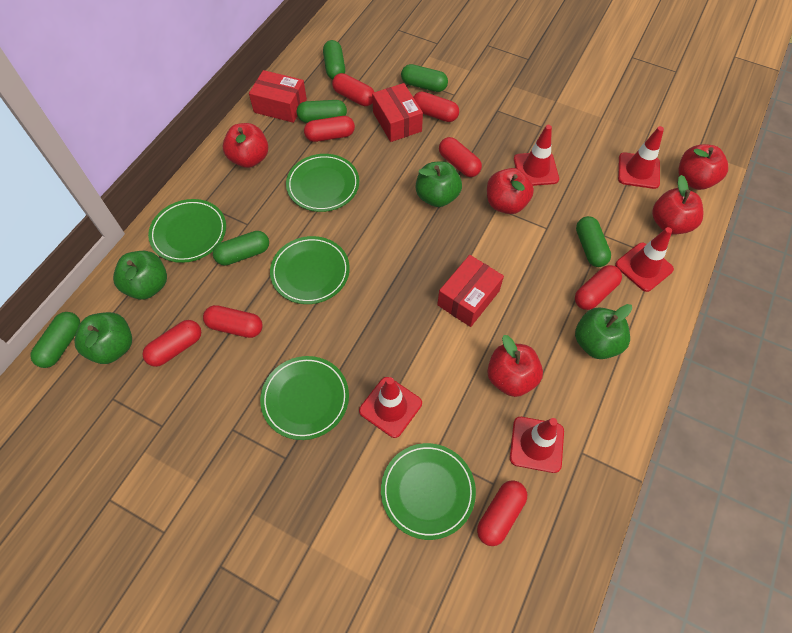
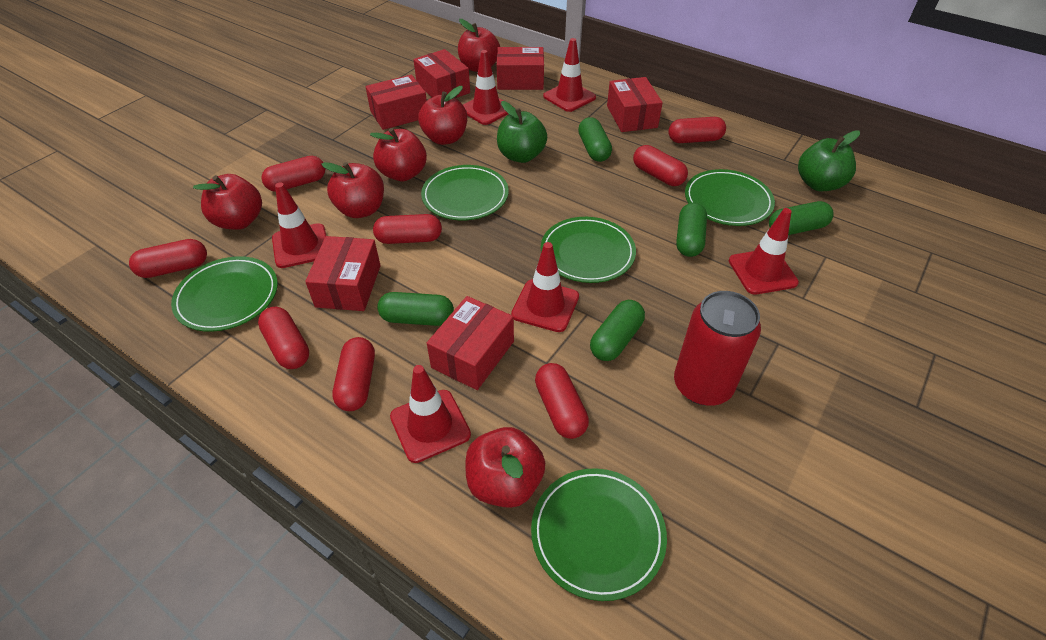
green apple: 4 -> 2
green capsule: 6 -> 5
red apple: 5 -> 6
red box: 3 -> 6
red can: 0 -> 1
red traffic cone: 5 -> 6

